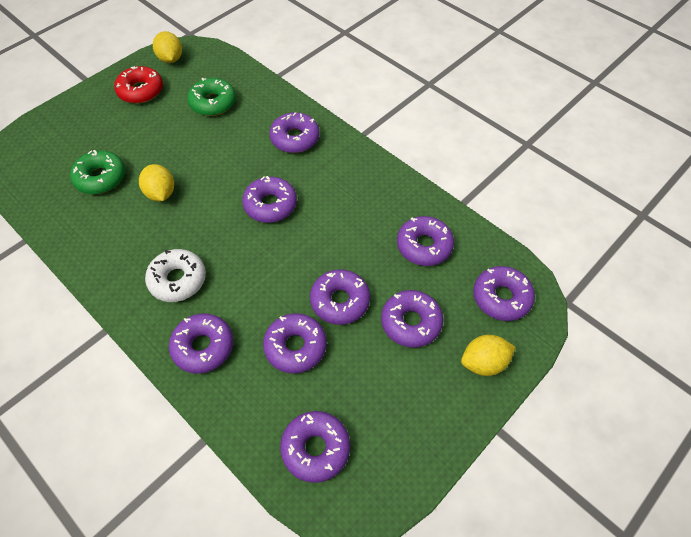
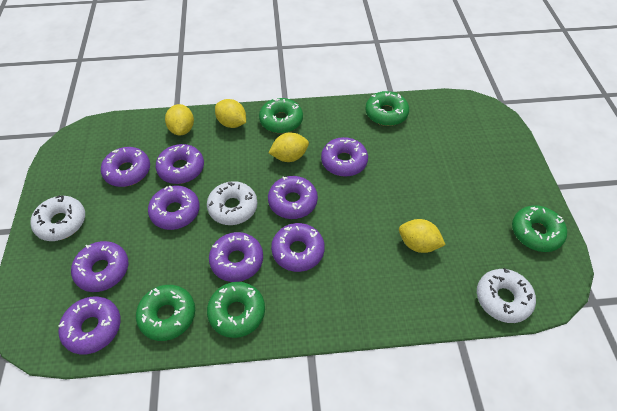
green donut: 2 -> 5
red donut: 1 -> 0
white donut: 1 -> 3
yellow lemon: 3 -> 4

